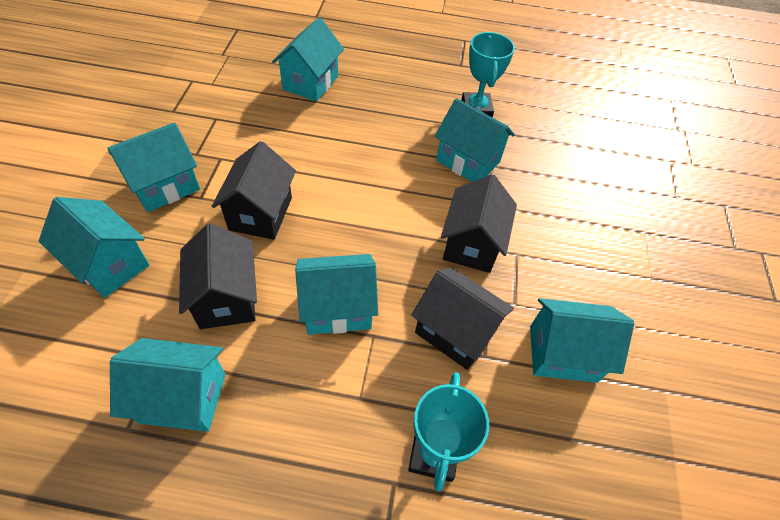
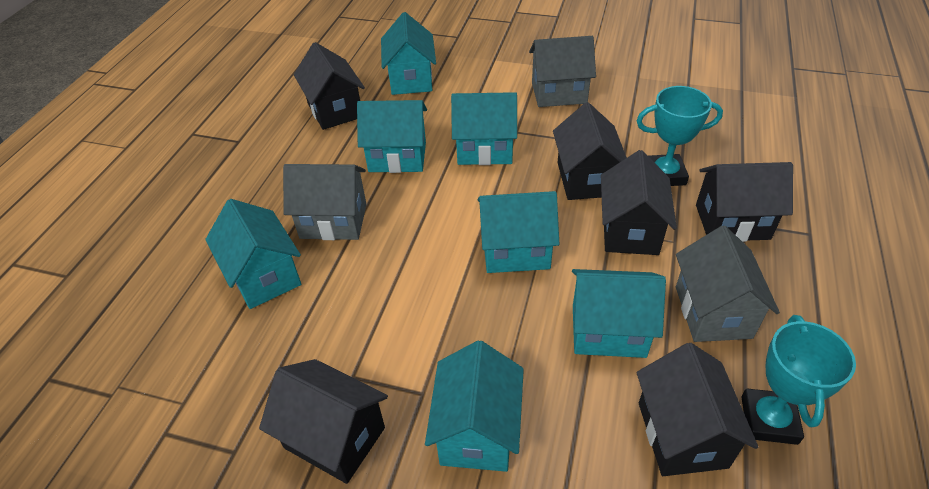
black house: 4 -> 6
grey house: 0 -> 3

